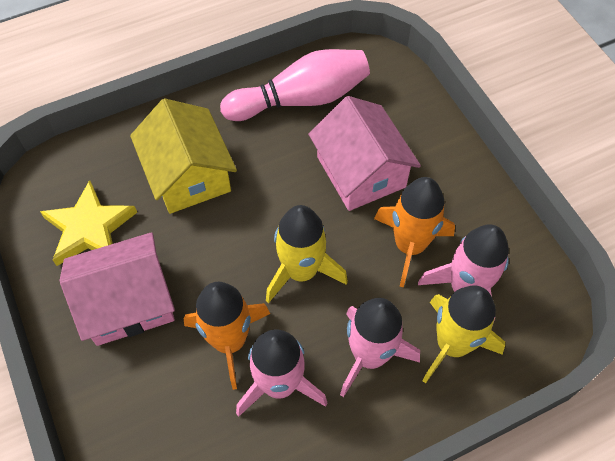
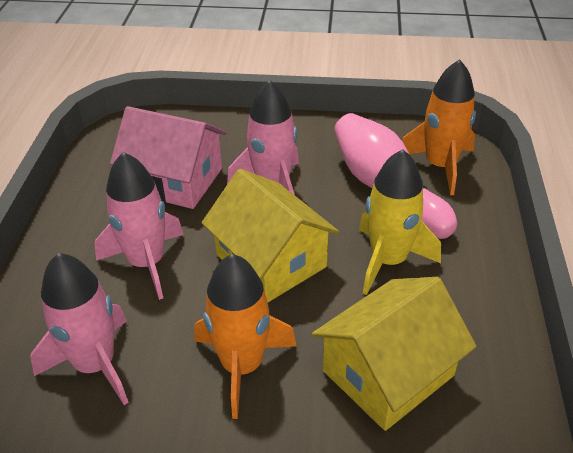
pink house: 2 -> 1
yellow house: 1 -> 2
yellow rocket: 2 -> 1
yellow star: 1 -> 0

